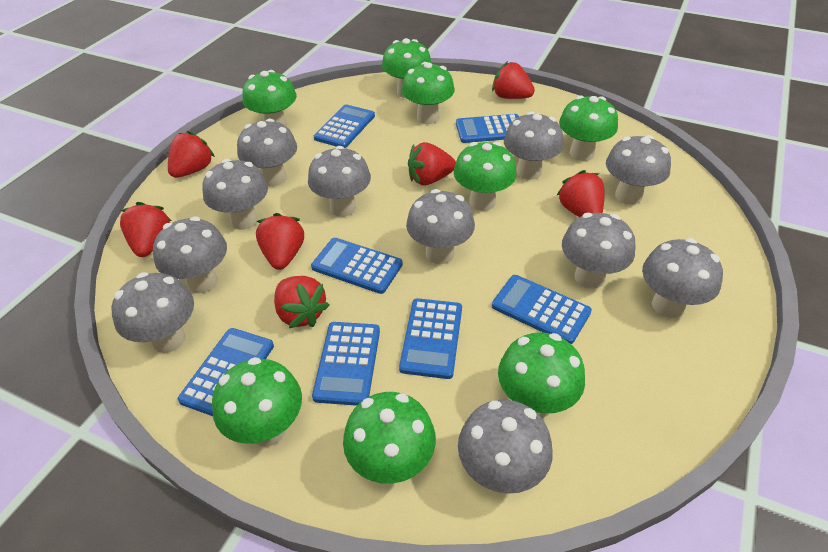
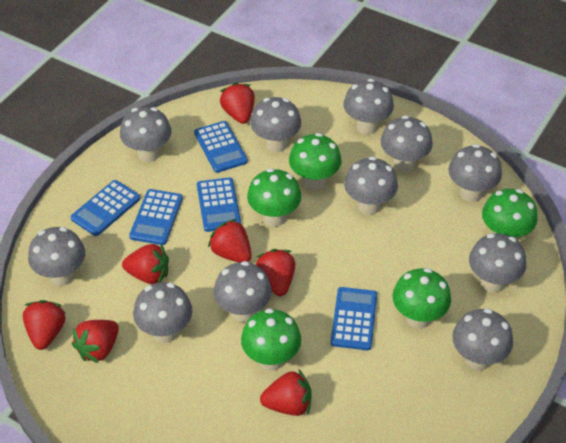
blue calculator: 7 -> 5
green mushroom: 8 -> 5

